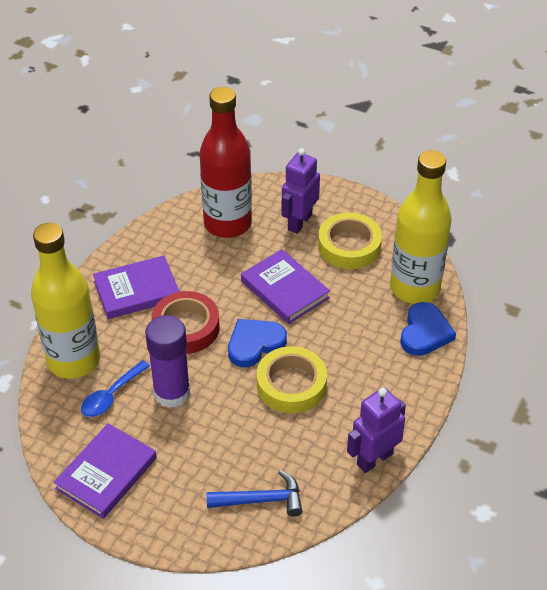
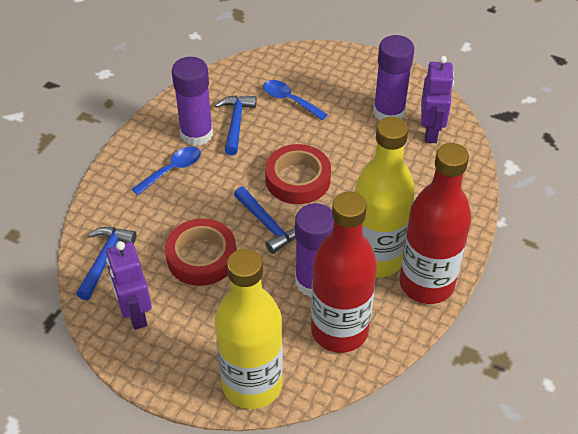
blue hammer: 1 -> 3
blue heart: 2 -> 0
blue spoon: 1 -> 2
purple book: 3 -> 0
purple glue stick: 1 -> 3
red bottle: 1 -> 2
red tape: 1 -> 2
yellow tape: 2 -> 0

